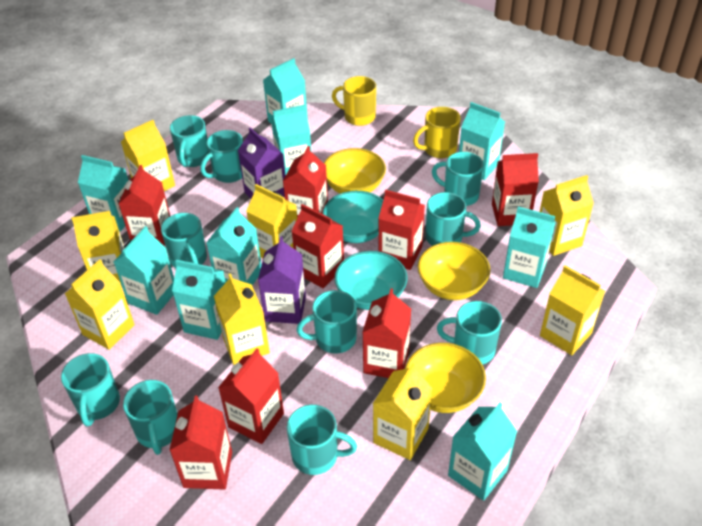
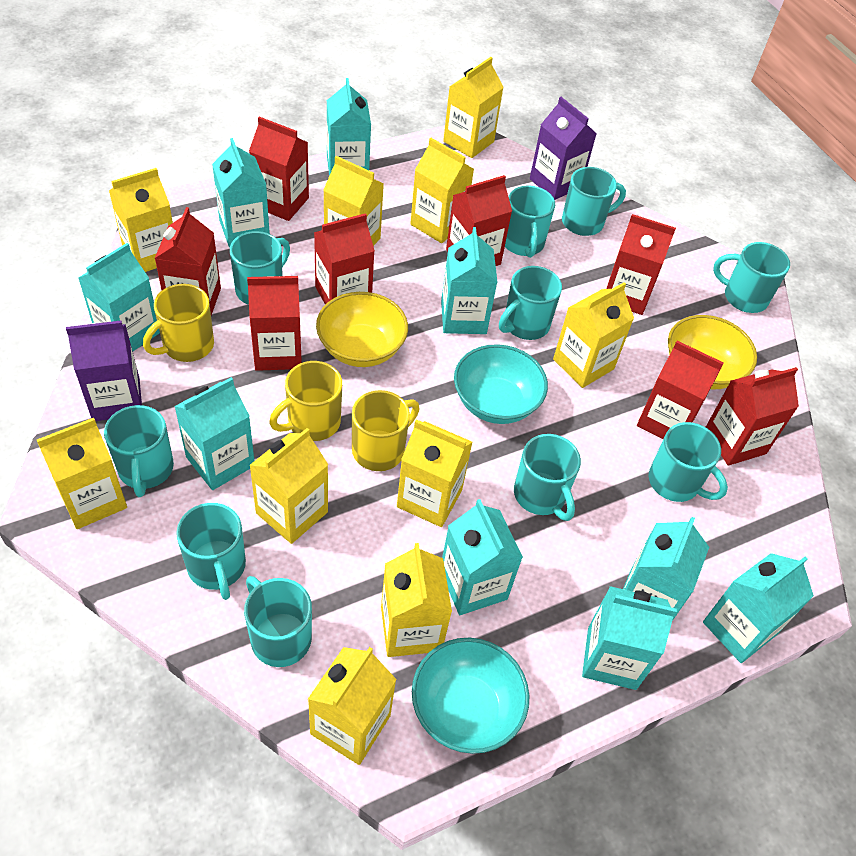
yellow bowl: 3 -> 2
yellow carton: 8 -> 10
yellow mug: 2 -> 3

